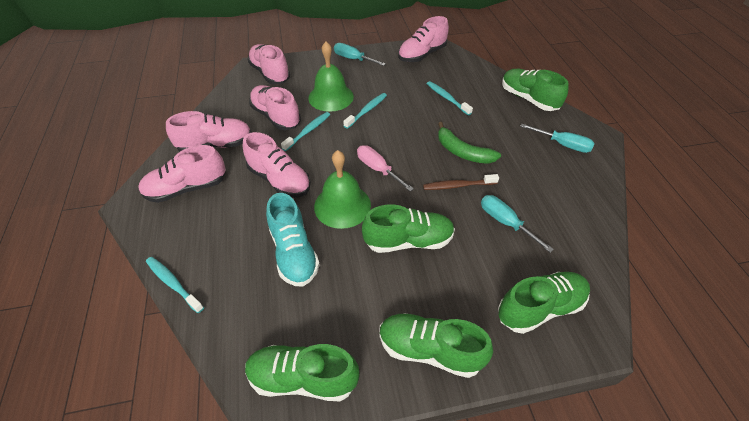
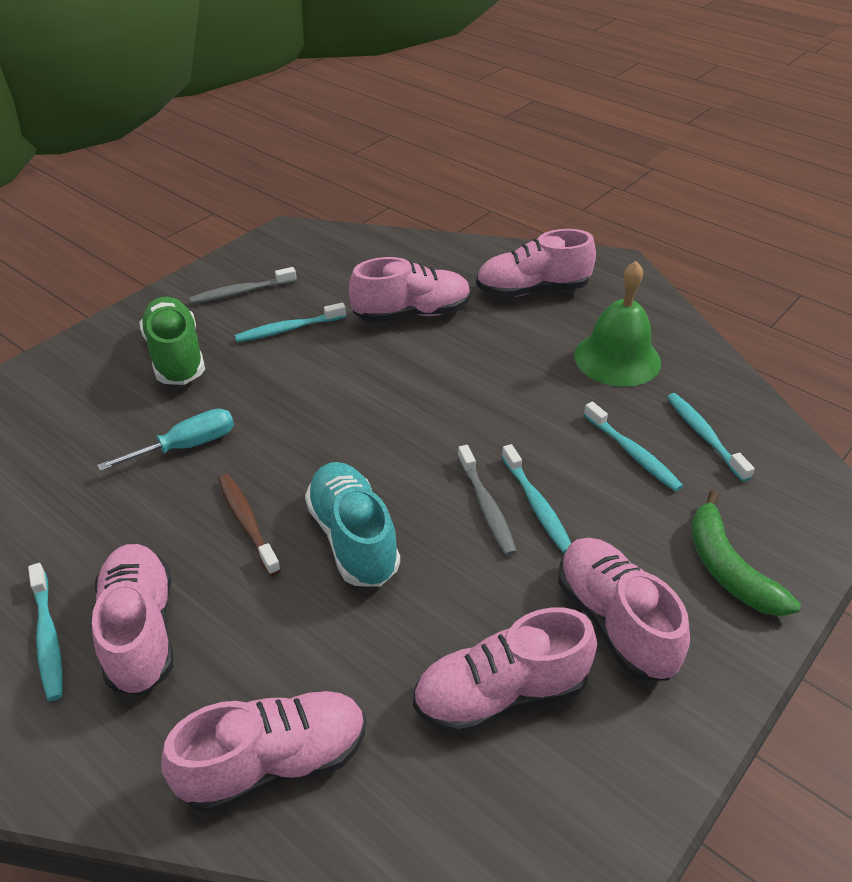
green bell: 2 -> 1
green shoe: 5 -> 1
grey toothbrush: 0 -> 2
pink screwdriver: 1 -> 0
turquoise screwdriver: 3 -> 1
turquoise toothbrush: 4 -> 5

